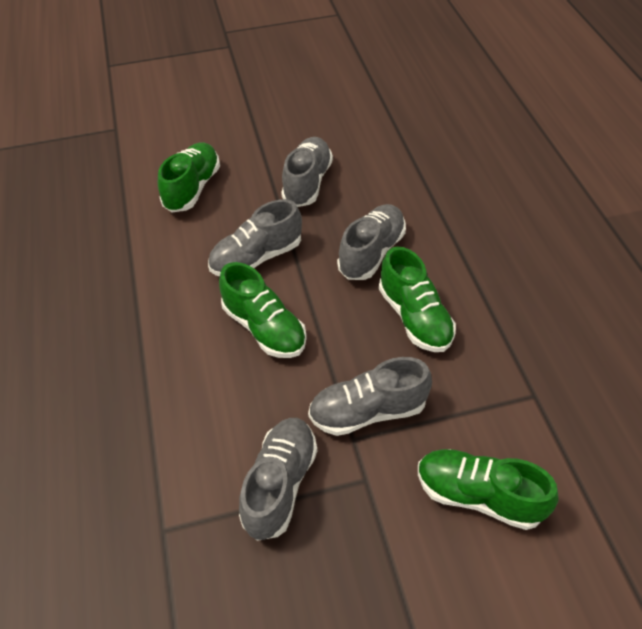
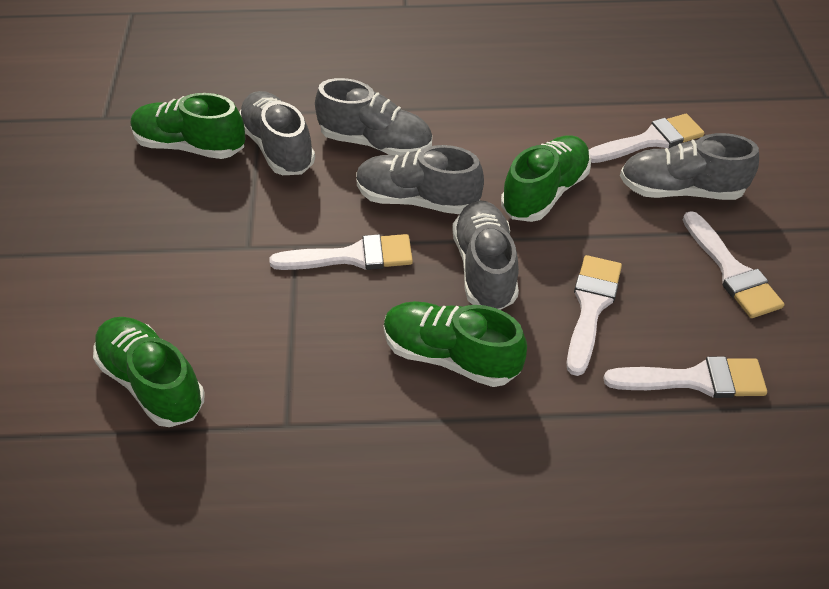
white brush: 0 -> 5

